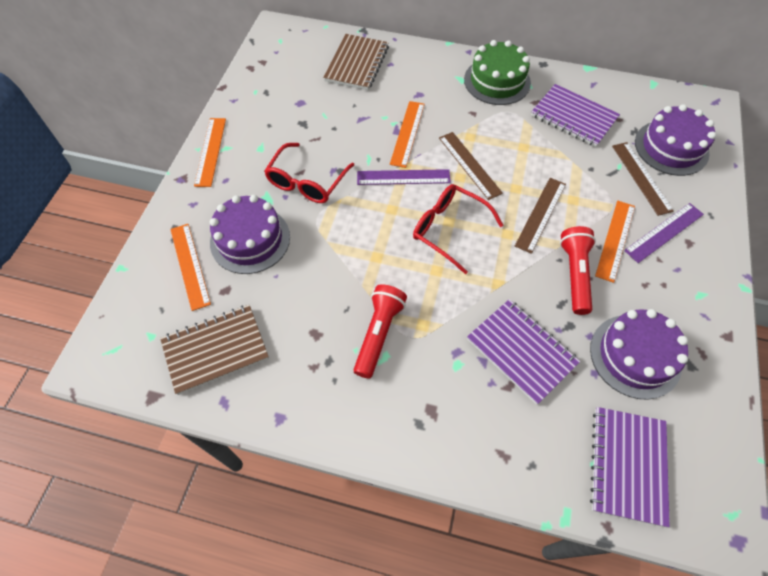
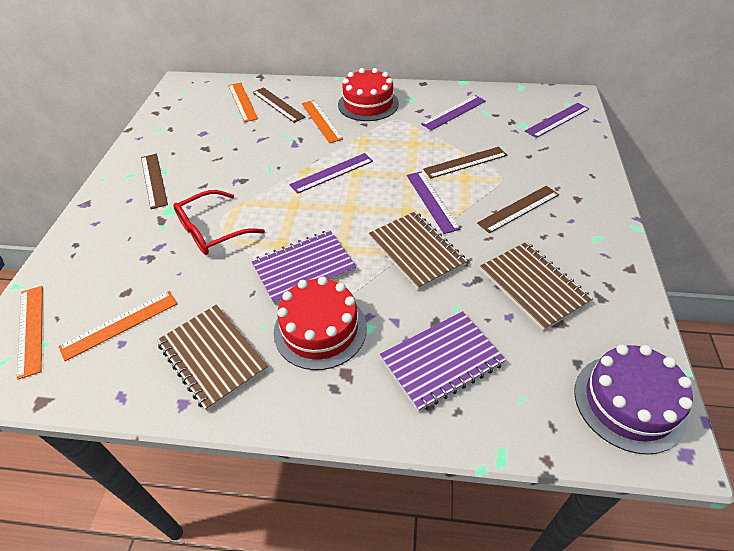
brown notebook: 2 -> 3
brown ruler: 3 -> 4
green cake: 1 -> 0
purple cake: 3 -> 1
purple notebook: 3 -> 2
purple ruler: 2 -> 4
red cake: 0 -> 2
red flashlight: 2 -> 0
red glasses: 2 -> 1

